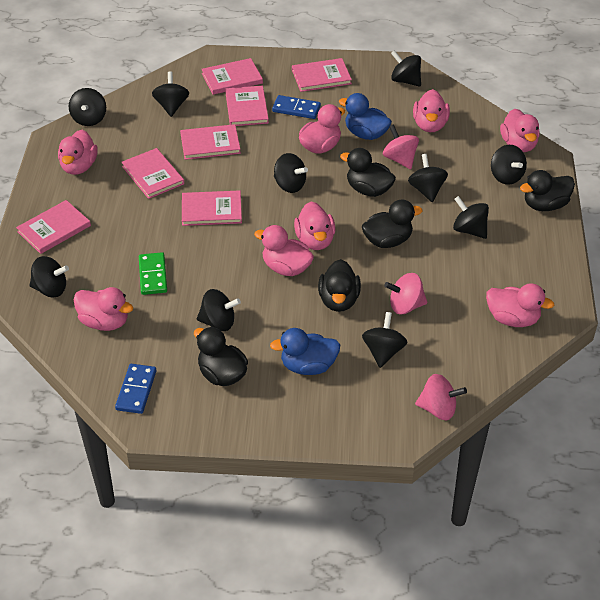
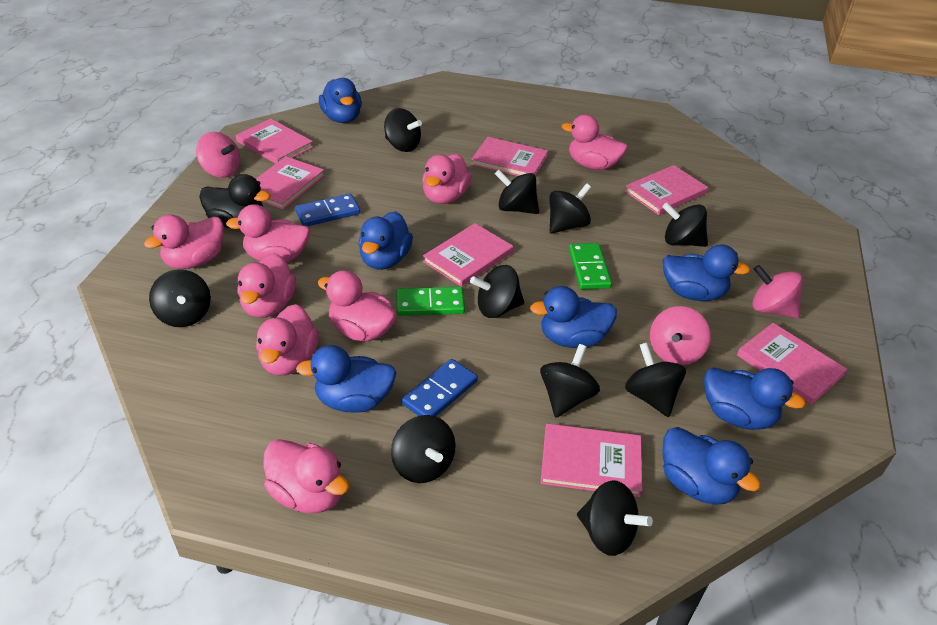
black duck: 5 -> 1
blue duck: 2 -> 7
green domino: 1 -> 2

